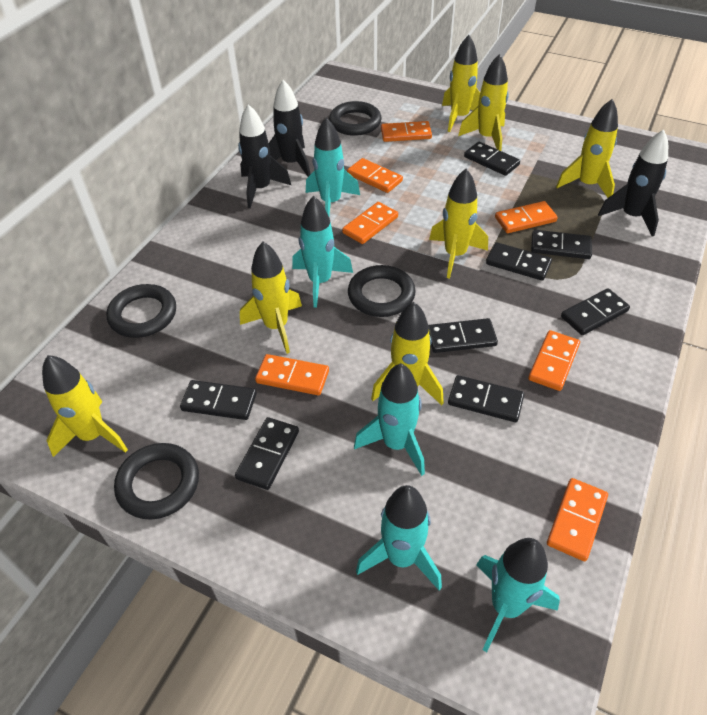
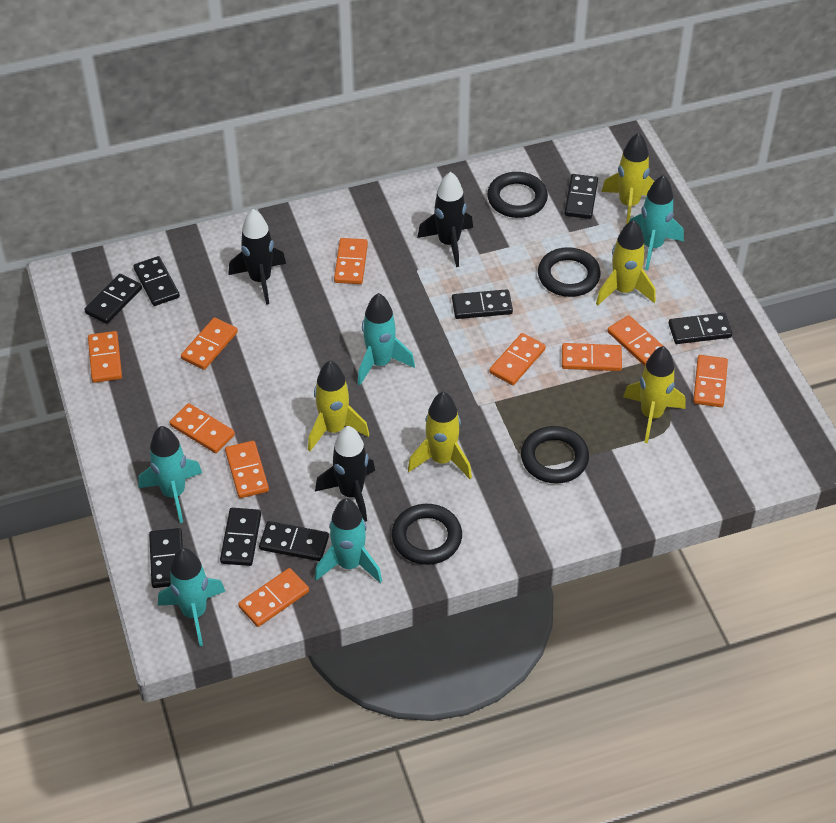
orange domino: 7 -> 10
yellow rocket: 7 -> 5

